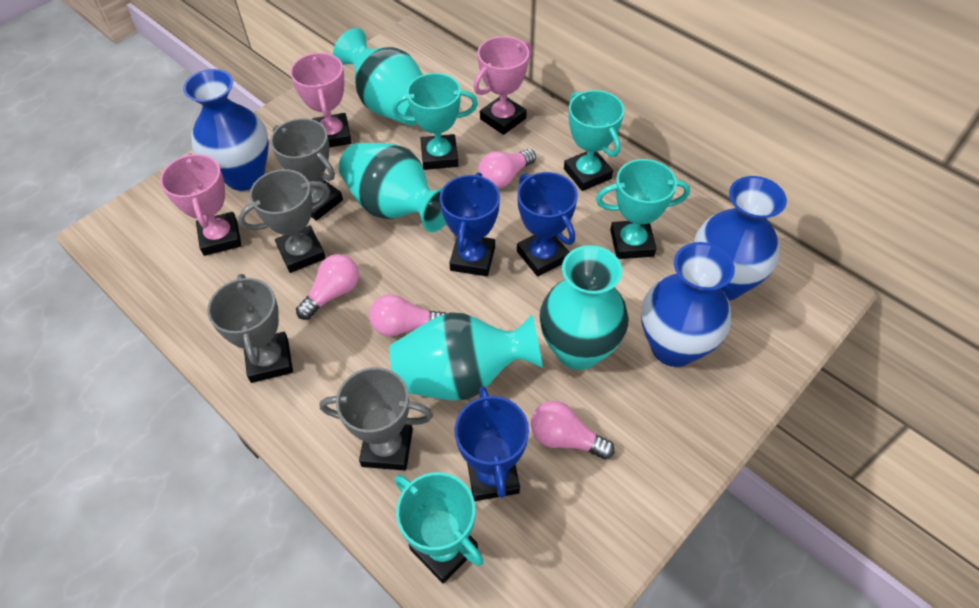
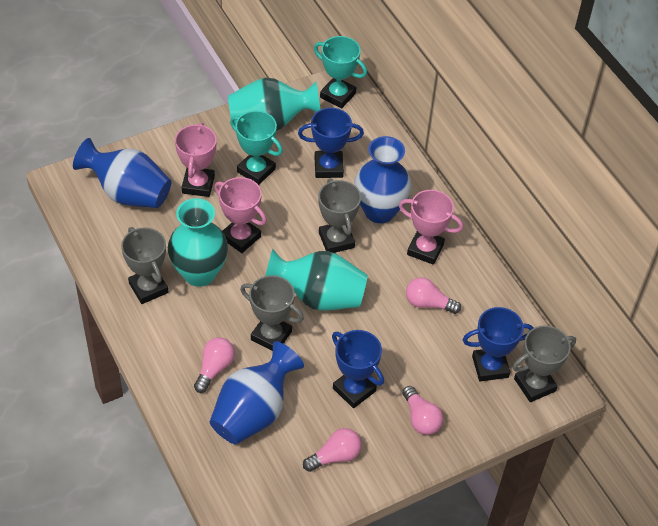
turquoise trophy: 4 -> 2
turquoise vase: 4 -> 3

